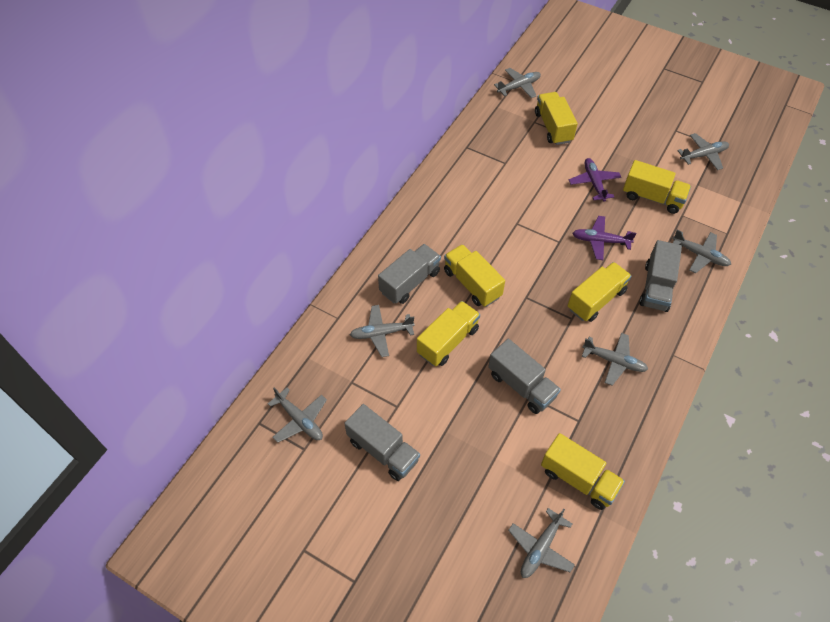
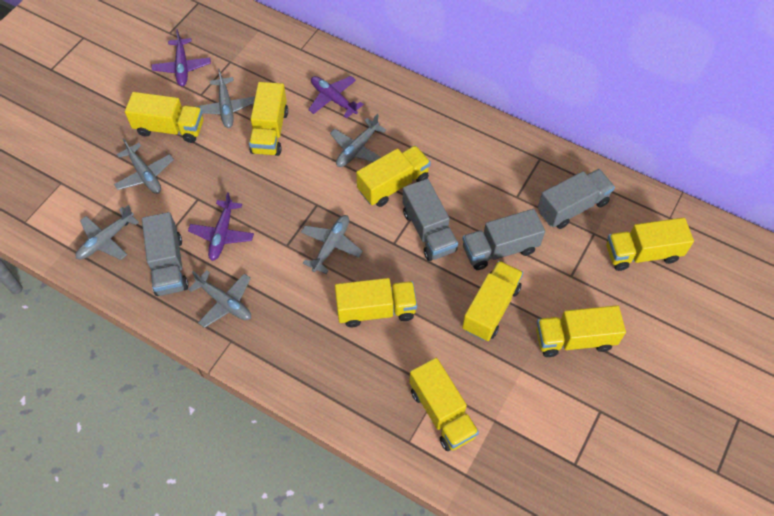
grey plane: 7 -> 6
purple plane: 2 -> 3
yellow truck: 6 -> 8

